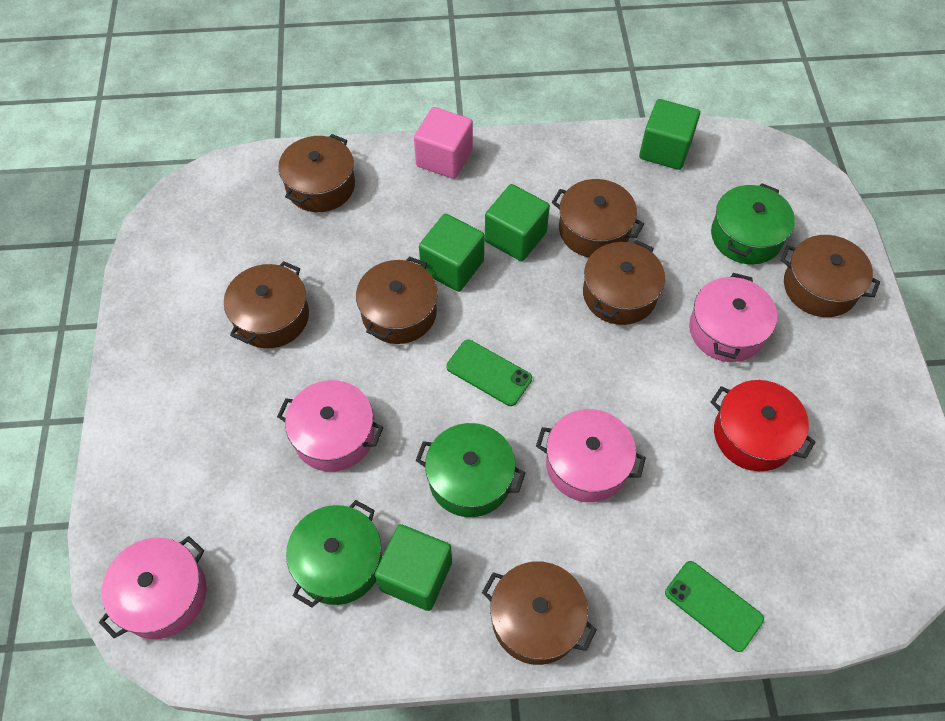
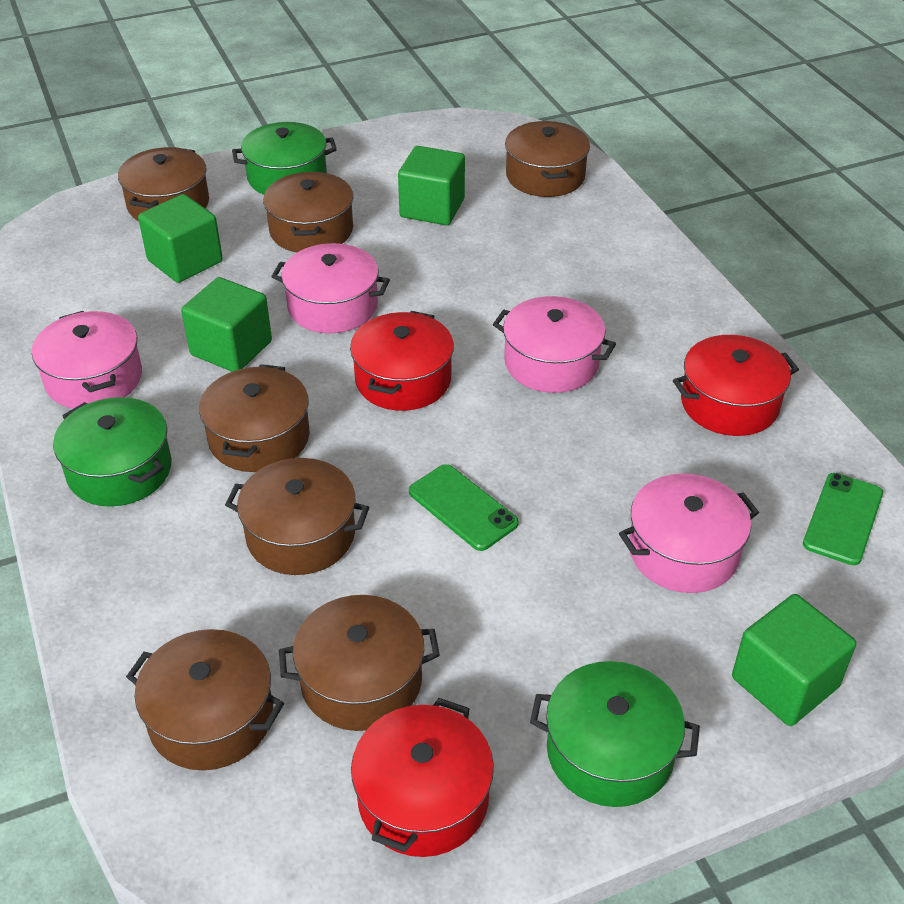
pink cube: 1 -> 0
red pot: 1 -> 3

